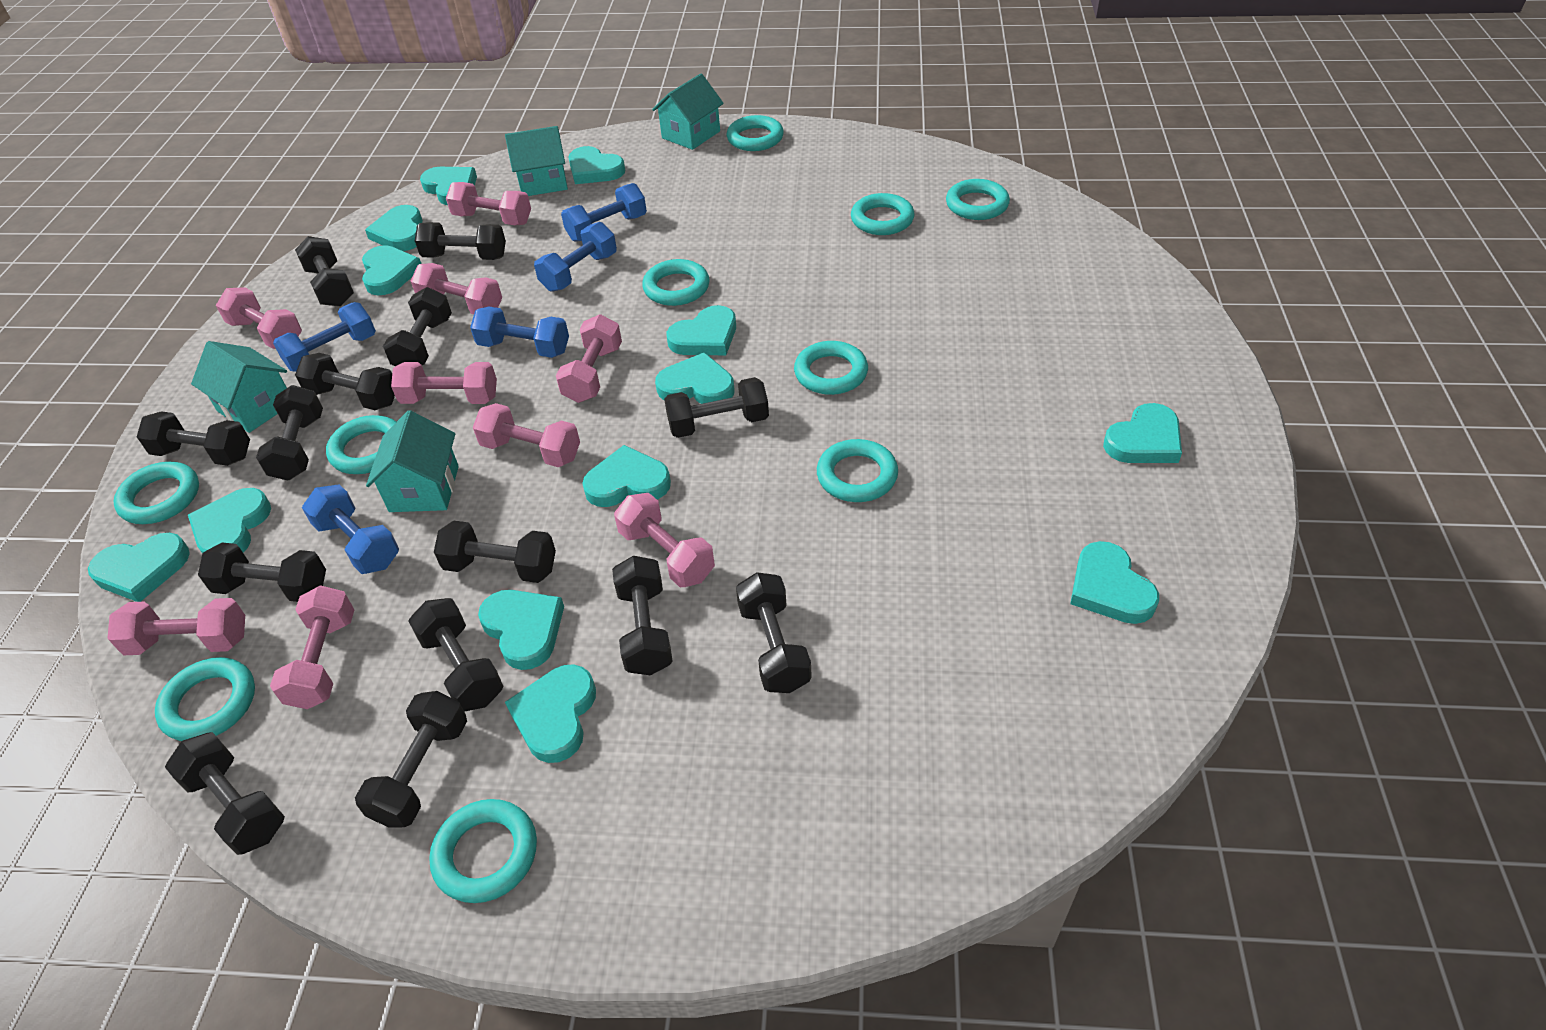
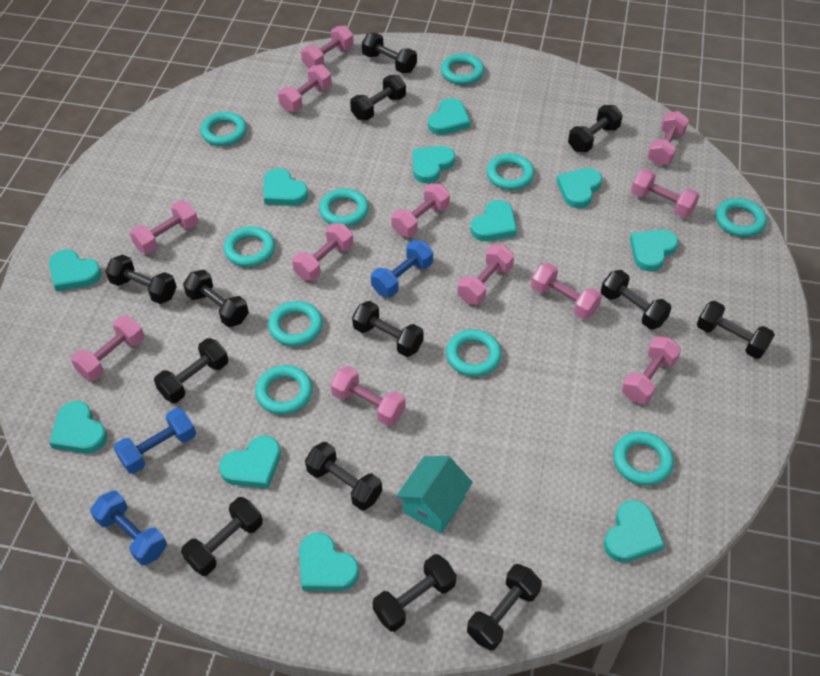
black dumbbell: 14 -> 13
blue dumbbell: 5 -> 3
pink dumbbell: 9 -> 12
turquoise heart: 13 -> 11
turquoise house: 4 -> 1

